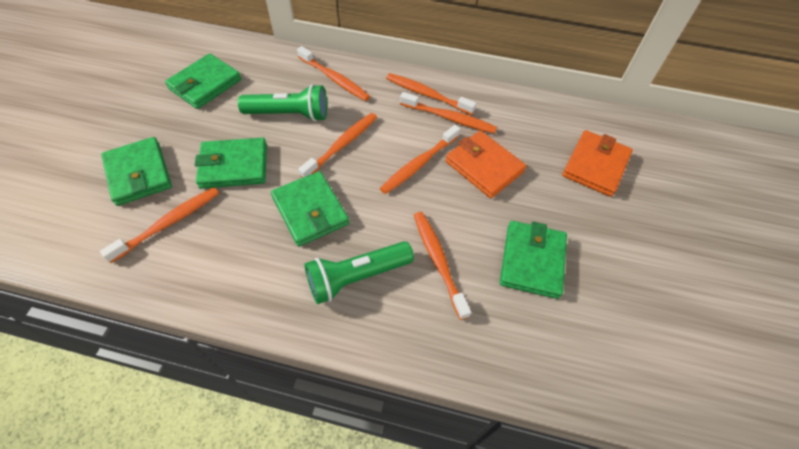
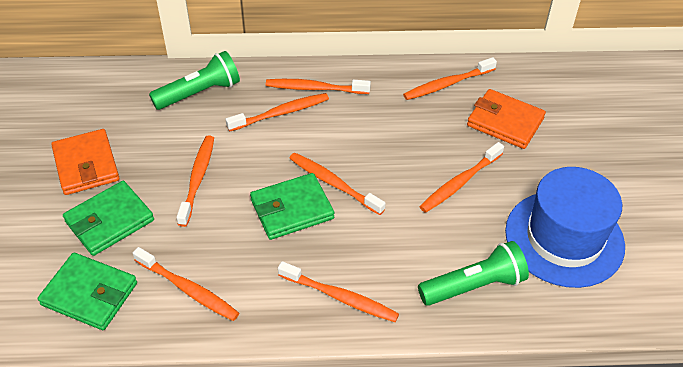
blue hat: 0 -> 1
green wallet: 5 -> 3
orange toothbrush: 7 -> 8

